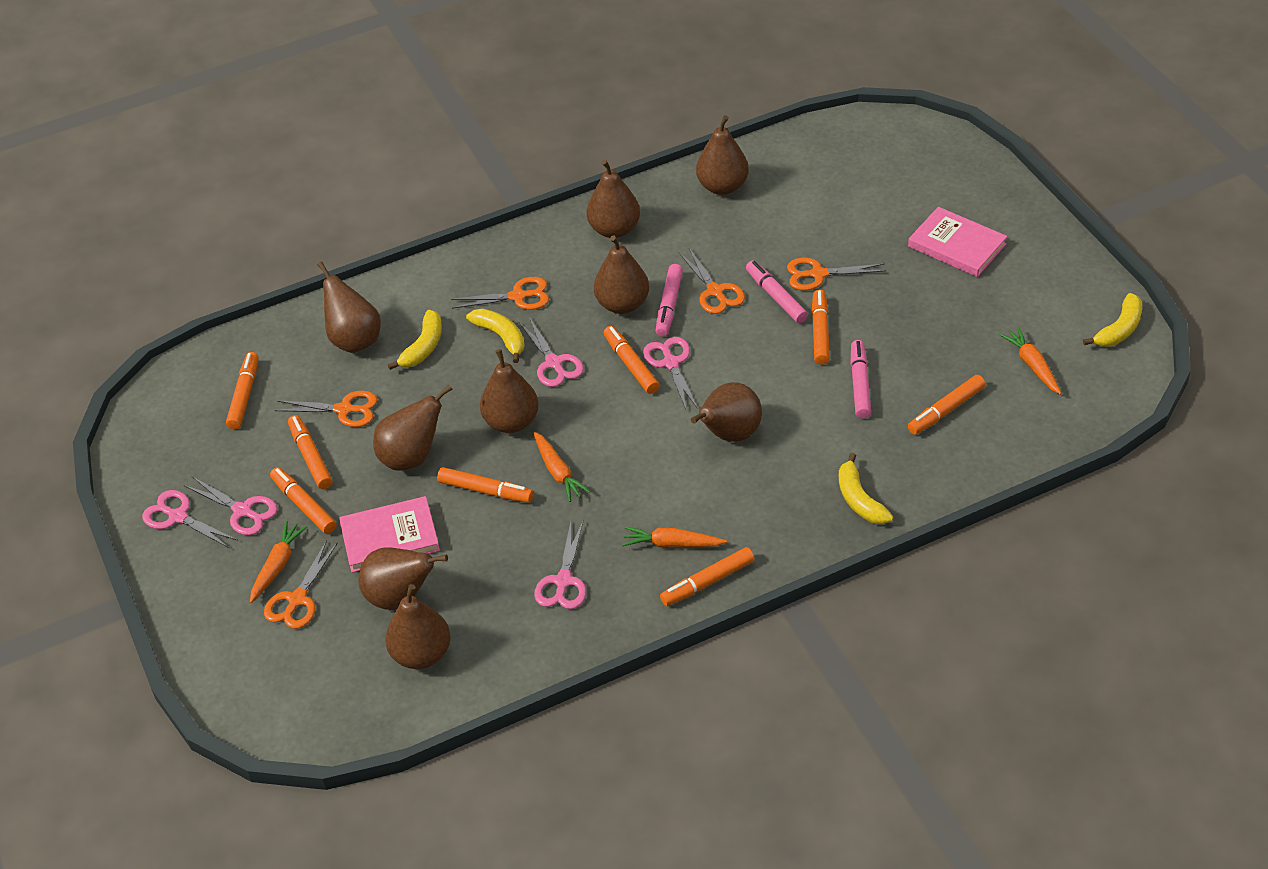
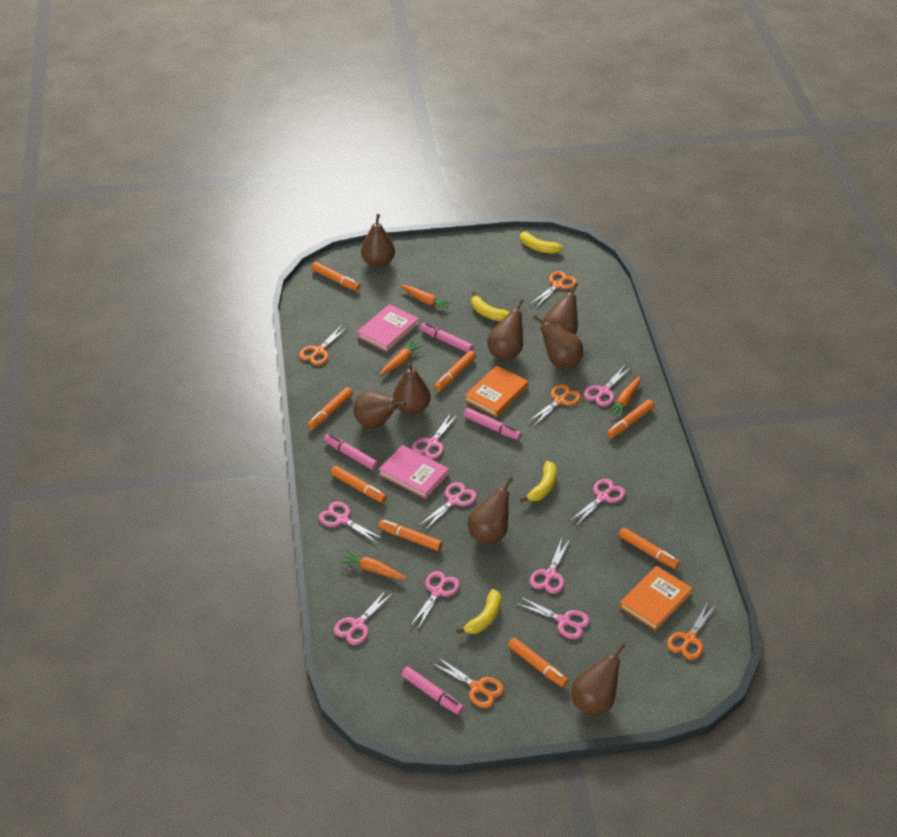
brown pear: 9 -> 8
orange book: 0 -> 2
pink marker: 3 -> 4
pink scissors: 5 -> 9

